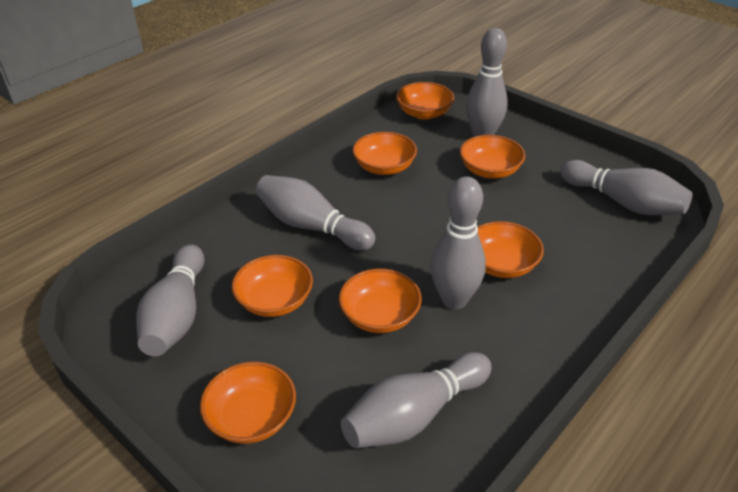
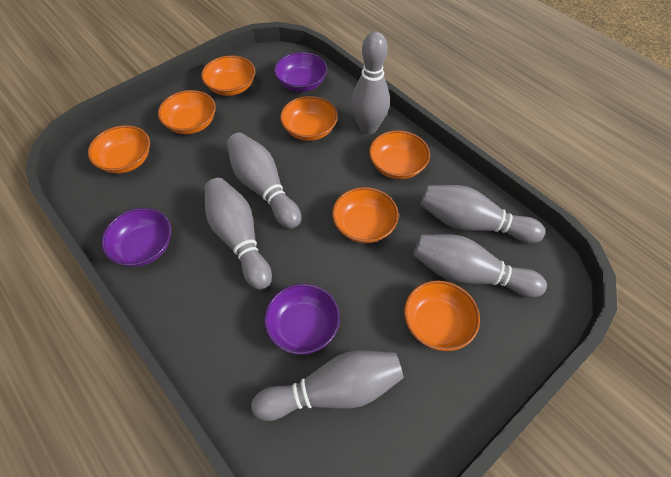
purple bowl: 0 -> 3

